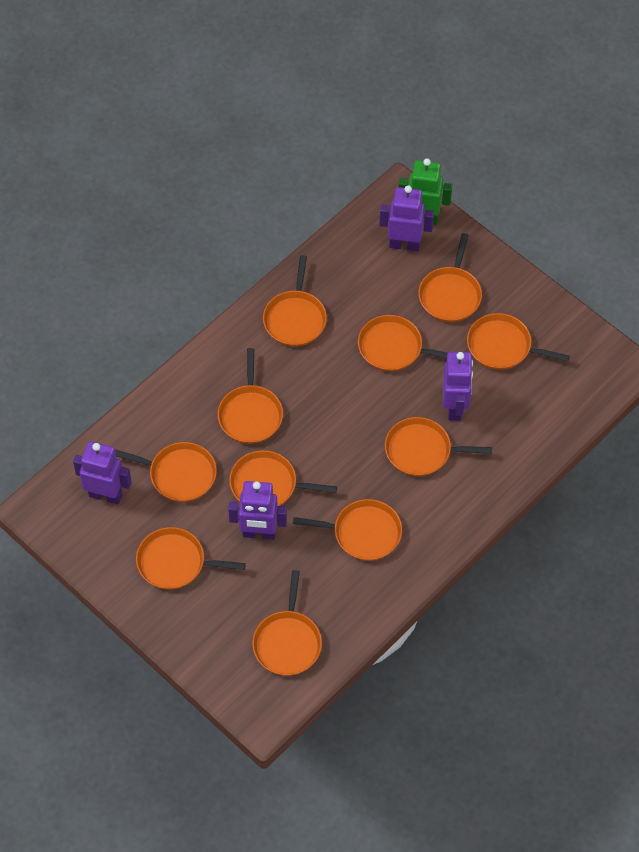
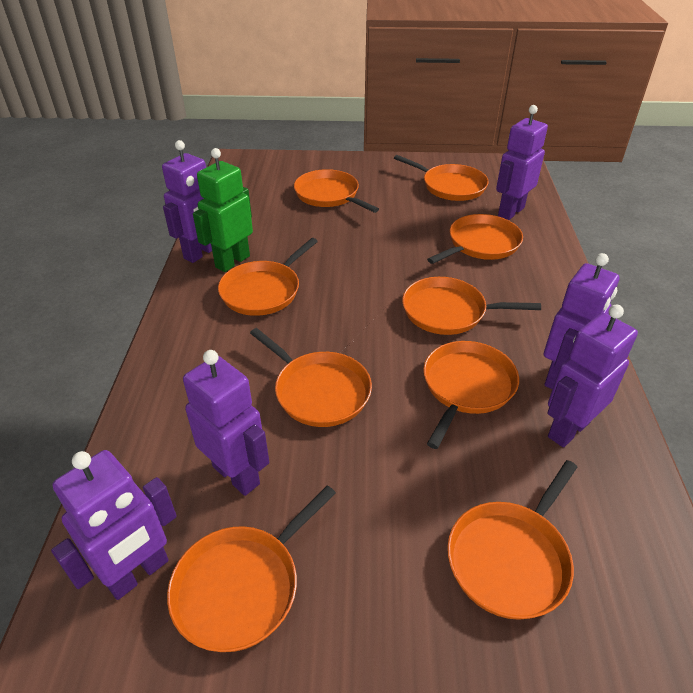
orange pan: 11 -> 9
purple robot: 4 -> 6

